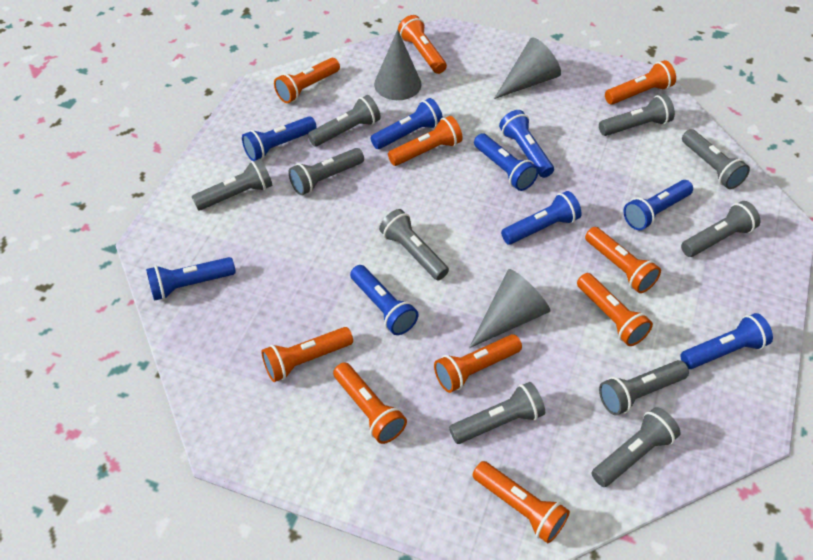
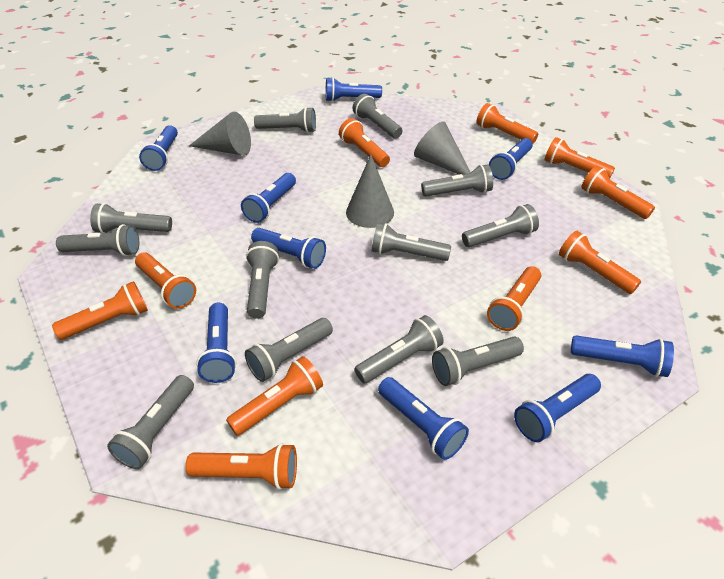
grey flashlight: 10 -> 12

